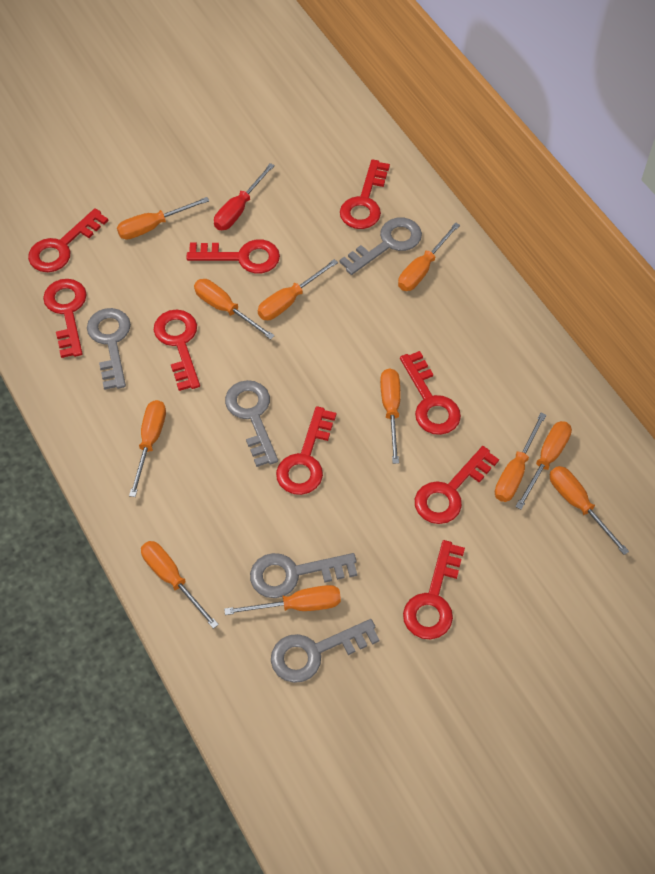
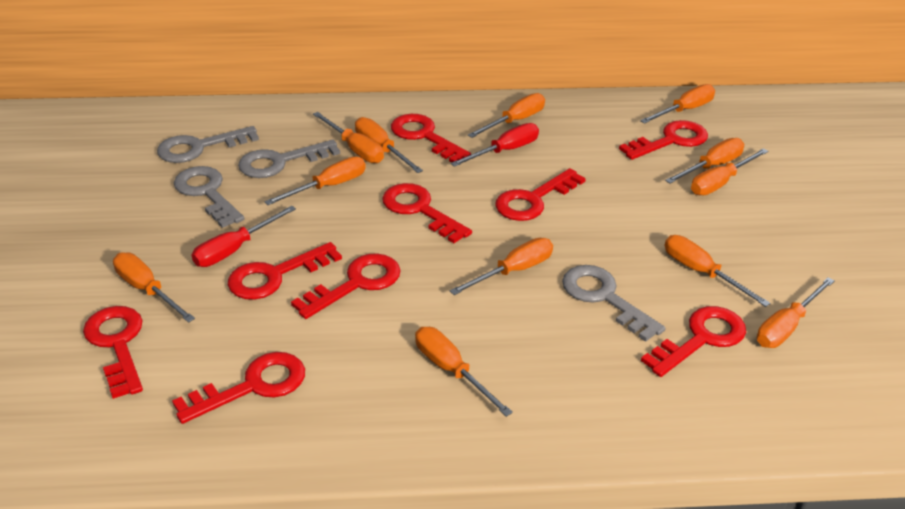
grey key: 5 -> 4
orange screwdriver: 11 -> 12
red screwdriver: 1 -> 2

